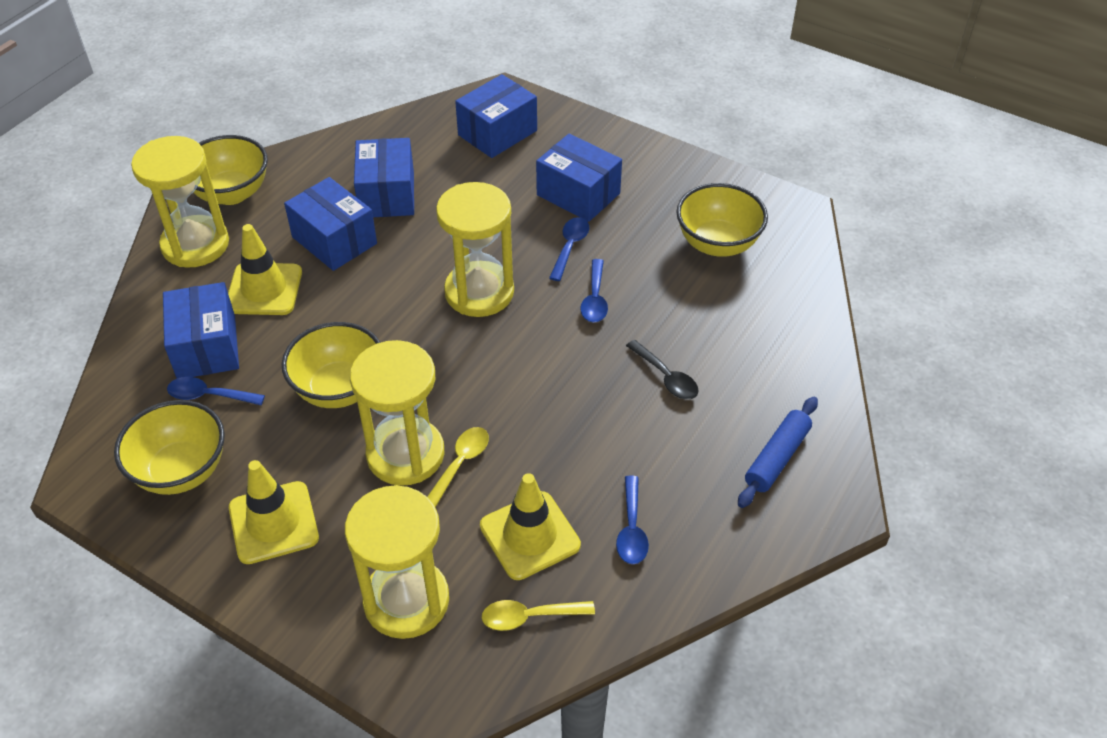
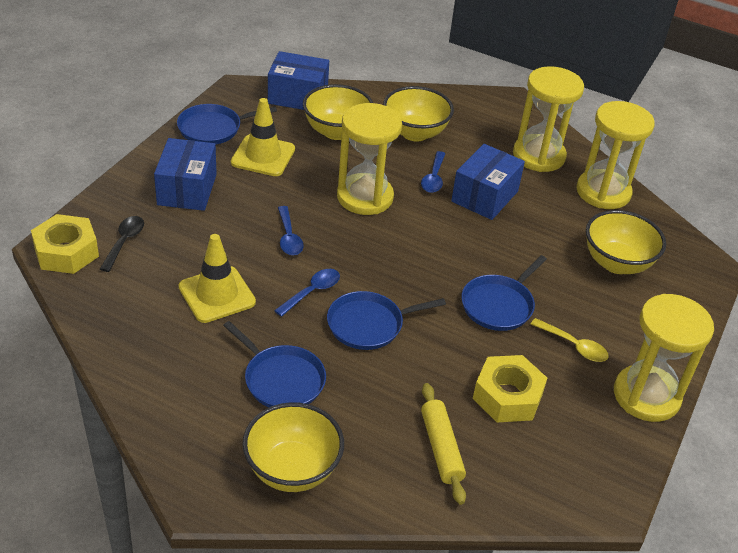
blue box: 5 -> 3
blue pan: 0 -> 4
blue rolling pin: 1 -> 0
blue spoon: 4 -> 3
yellow nut: 0 -> 2
yellow rolling pin: 0 -> 1
yellow spoon: 2 -> 1
yellow traffic cone: 3 -> 2

